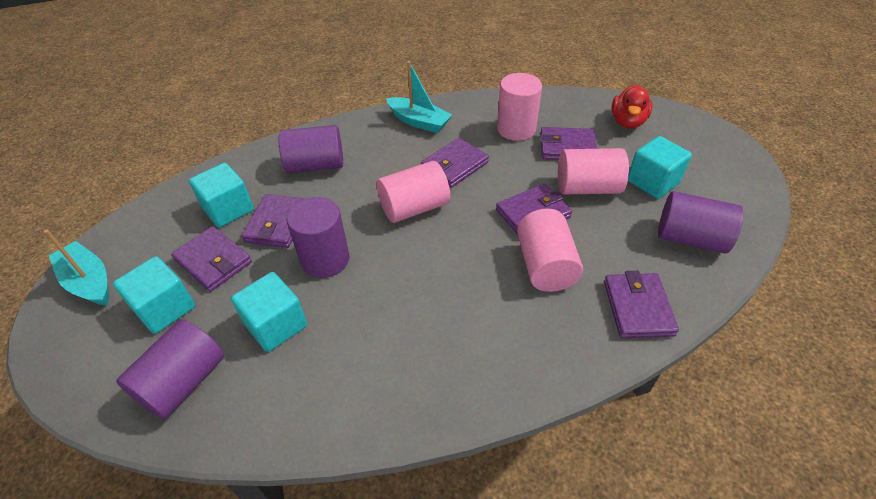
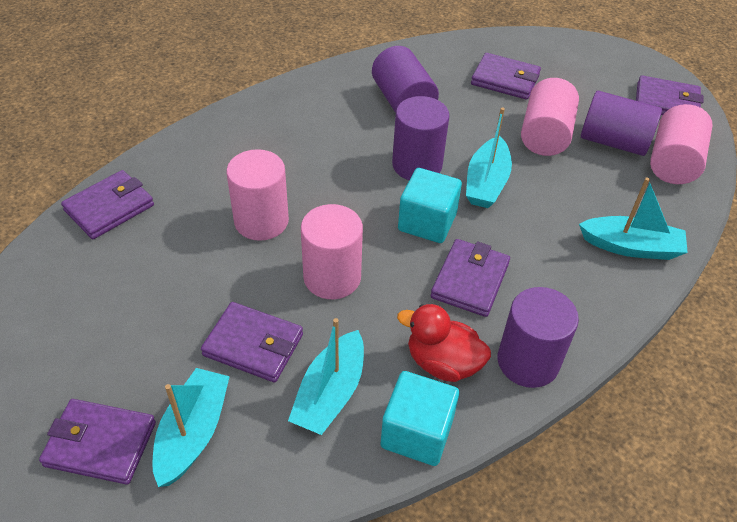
turquoise boat: 2 -> 4
turquoise cube: 4 -> 2

